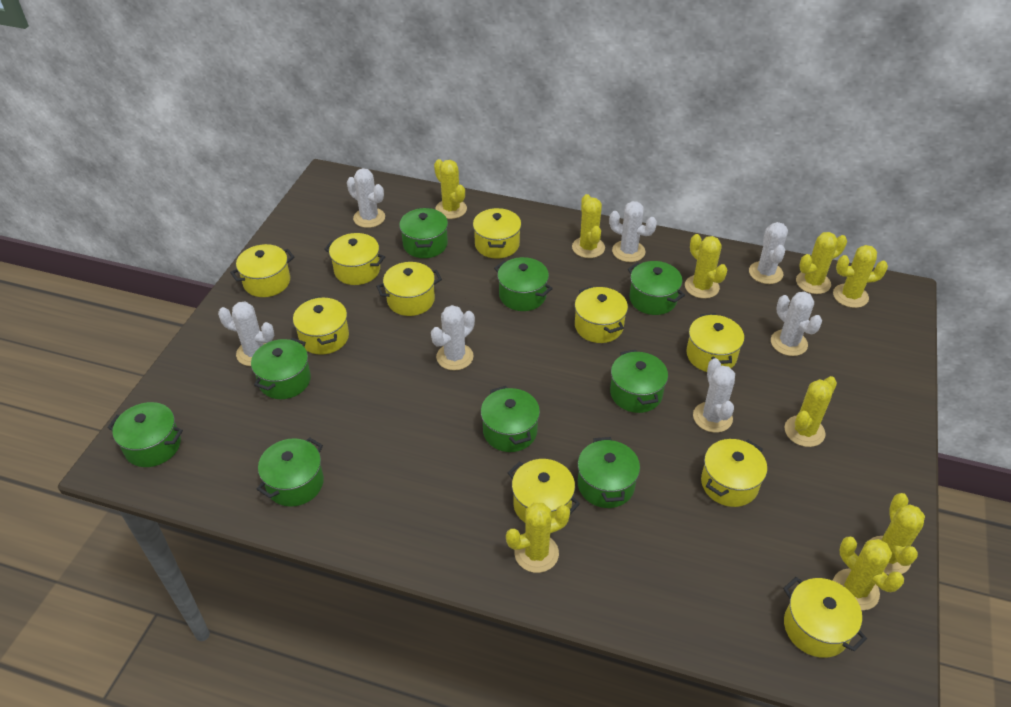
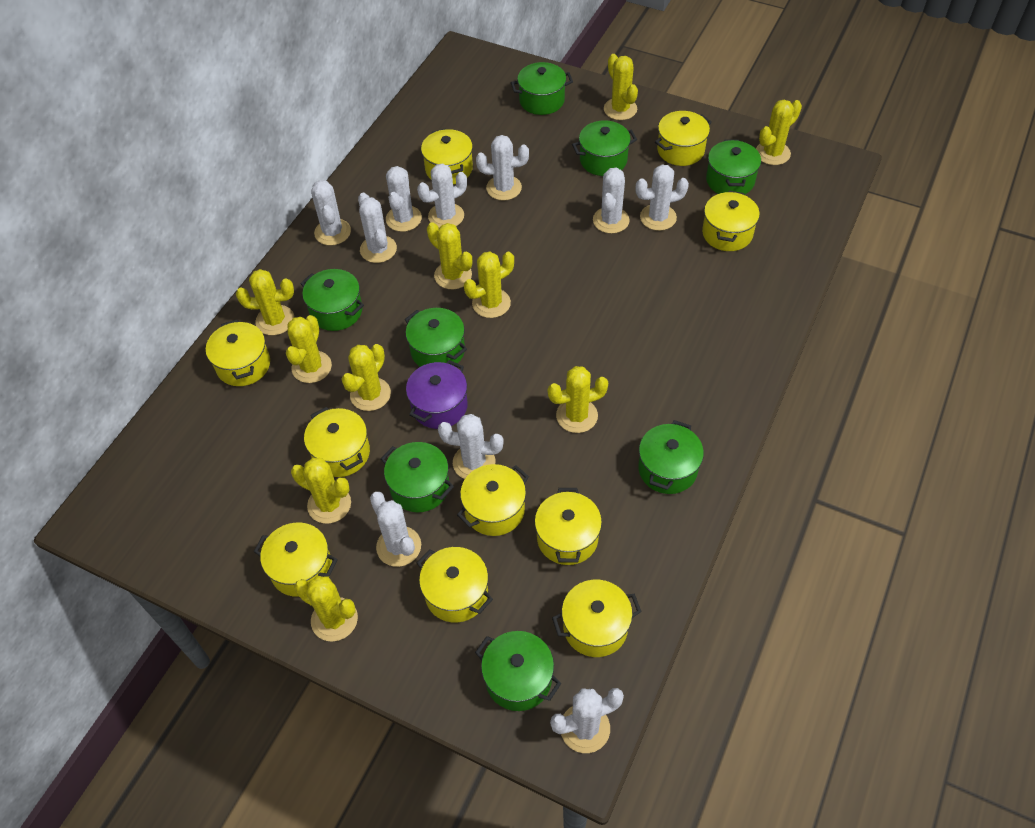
green pot: 9 -> 8
purple pot: 0 -> 1
white cactus: 7 -> 10
yellow cactus: 9 -> 10

